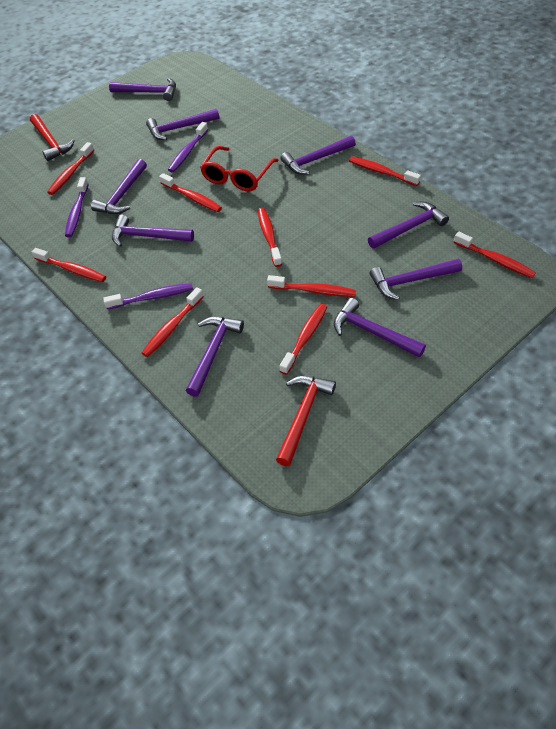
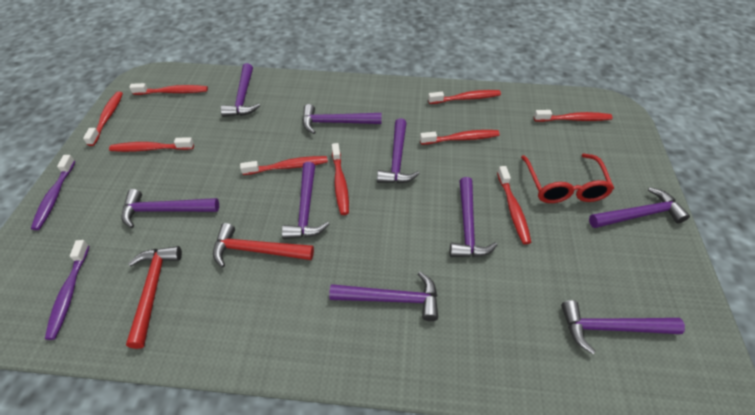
purple toothbrush: 3 -> 2

